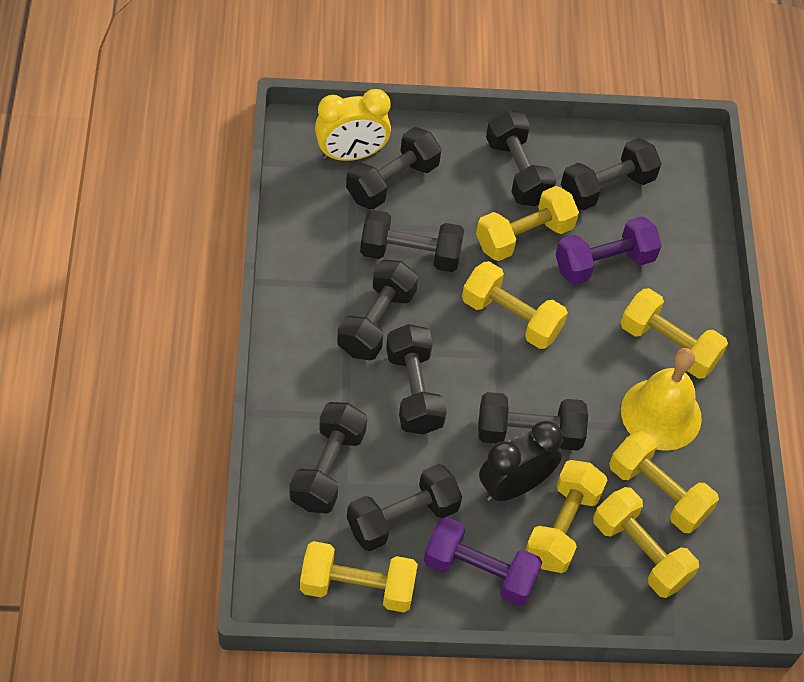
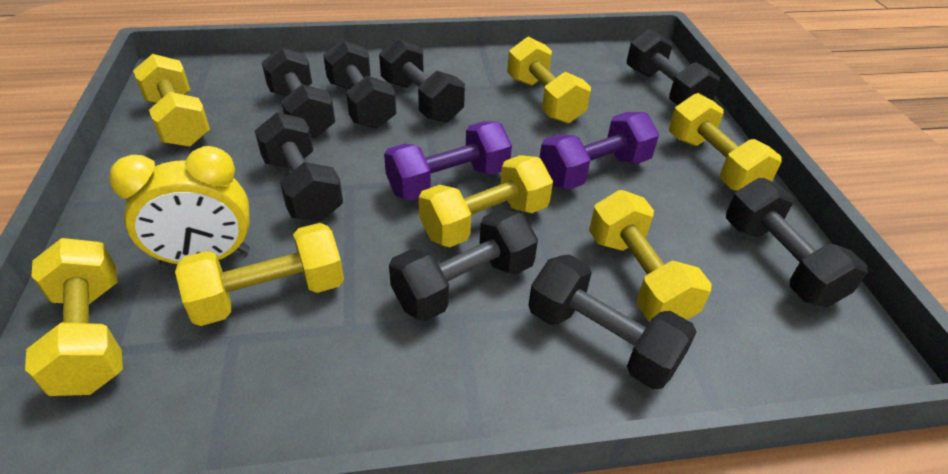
black clock: 1 -> 0
black dumbbell: 9 -> 8
yellow bell: 1 -> 0

